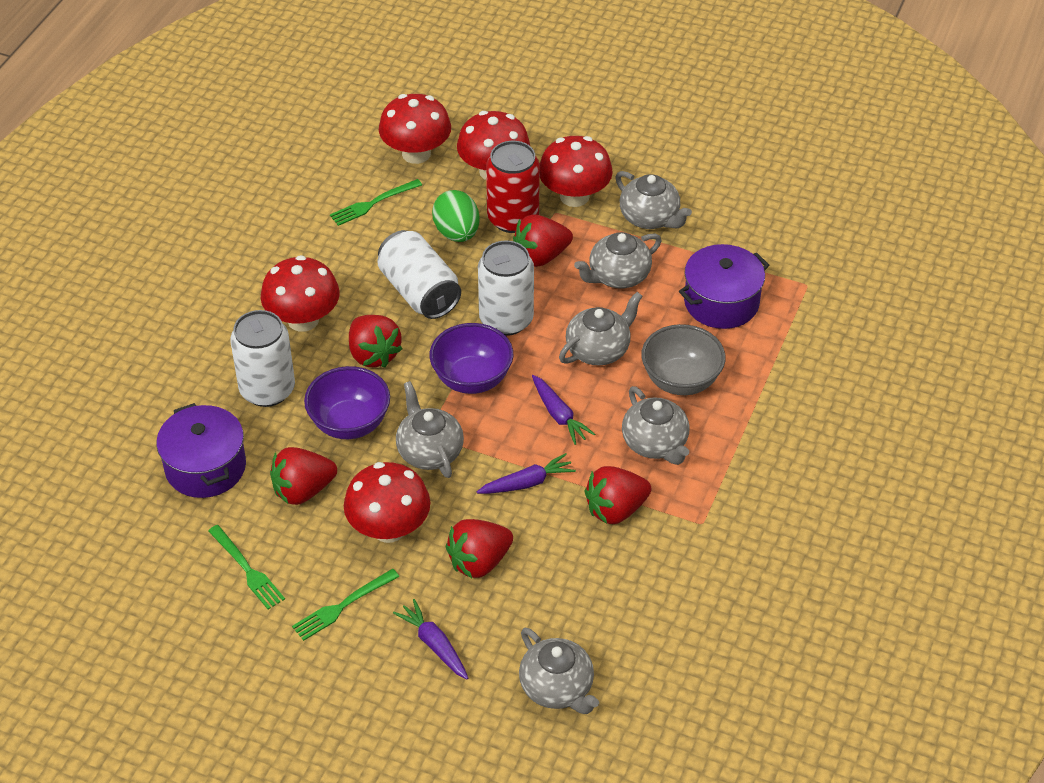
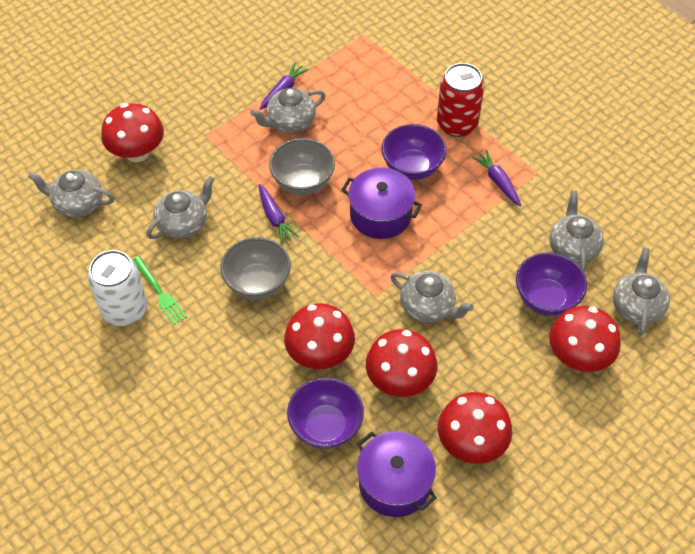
green egg: 1 -> 0
green fork: 3 -> 1
grey bowl: 1 -> 2
purple bowl: 2 -> 3
red strawberry: 5 -> 0
white can: 3 -> 1

